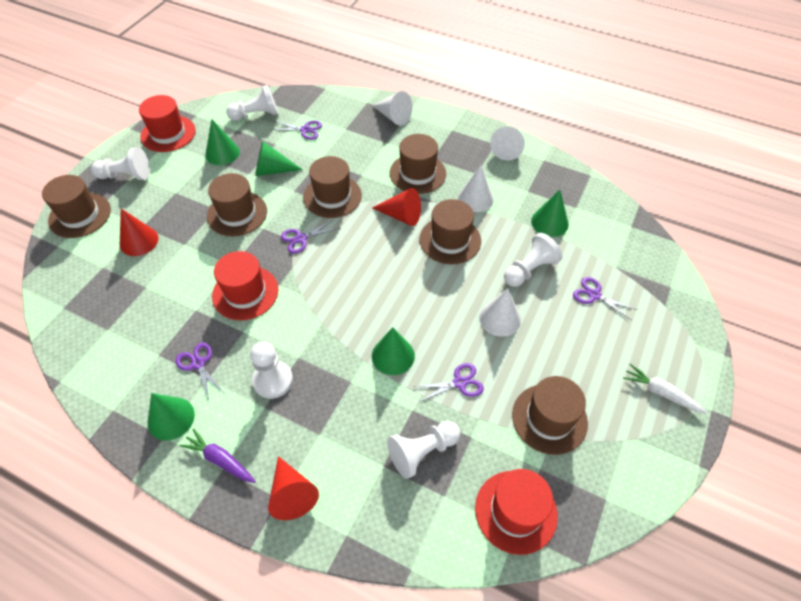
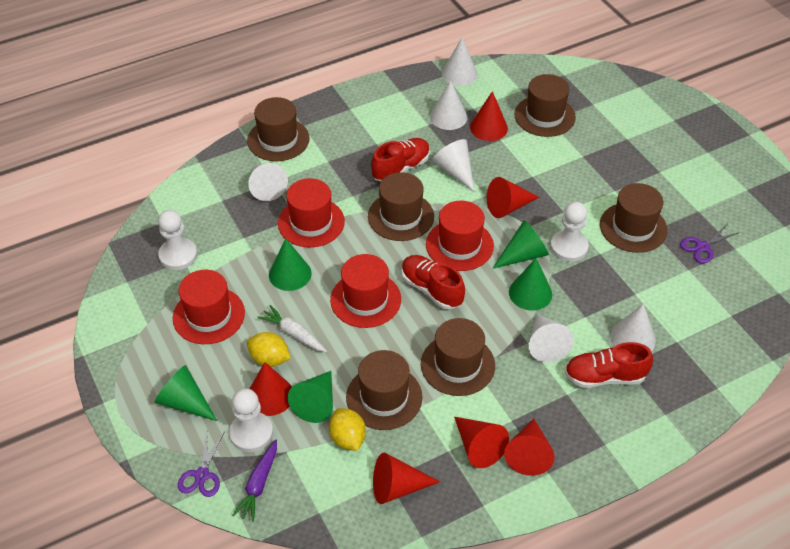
purple scissors: 5 -> 2
red cone: 3 -> 6
red hat: 3 -> 4
red shoe: 0 -> 3
white cone: 4 -> 6
white pawn: 5 -> 3
yellow lemon: 0 -> 2

